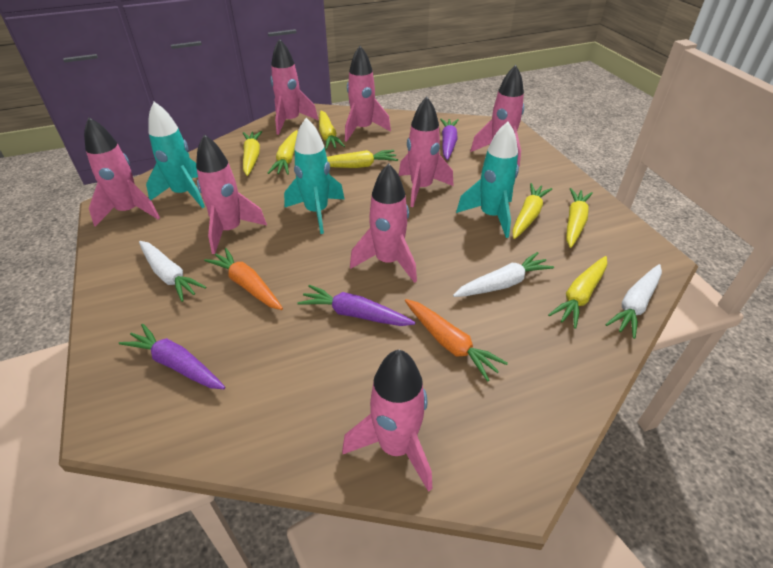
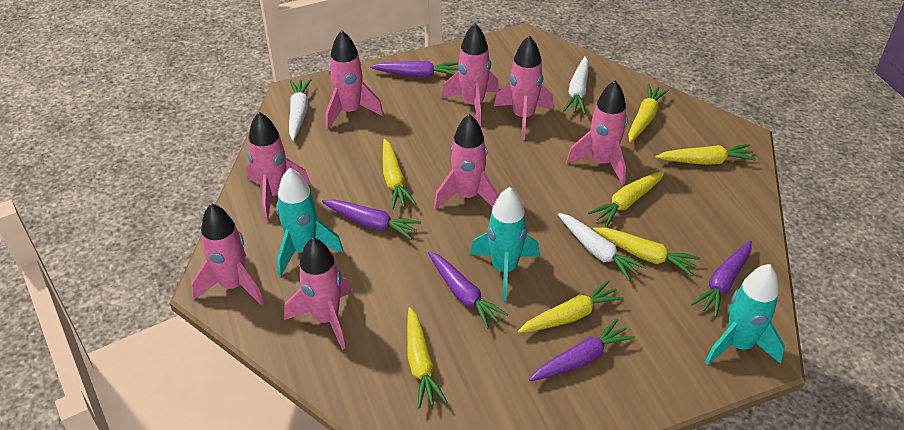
orange carrot: 2 -> 0
purple carrot: 3 -> 5

